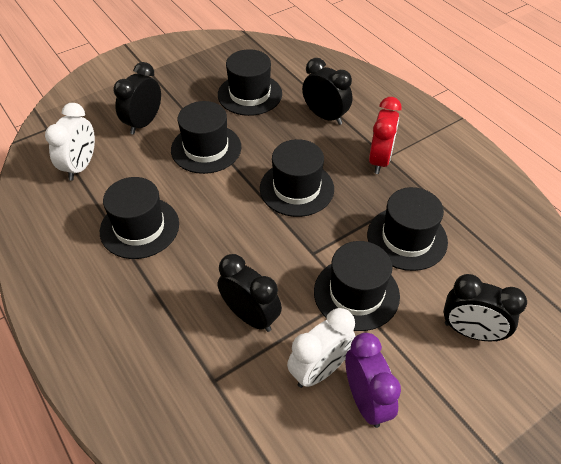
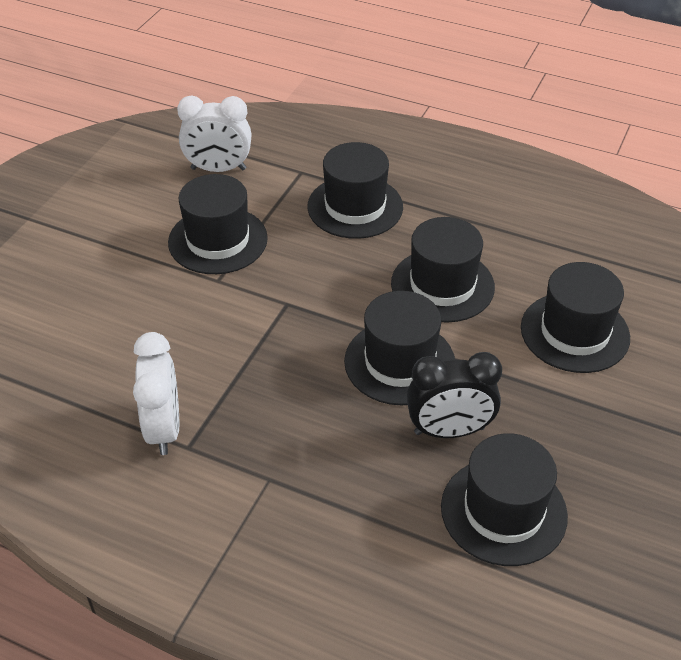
black clock: 4 -> 1
purple clock: 1 -> 0
red clock: 1 -> 0

